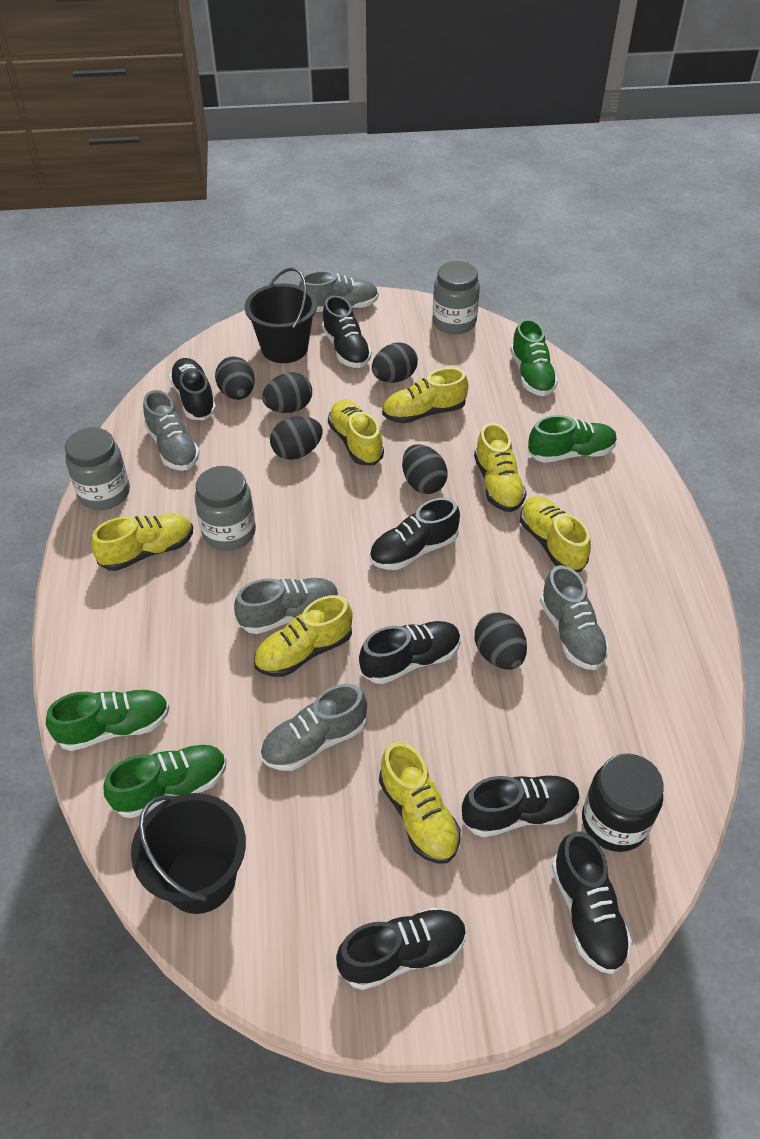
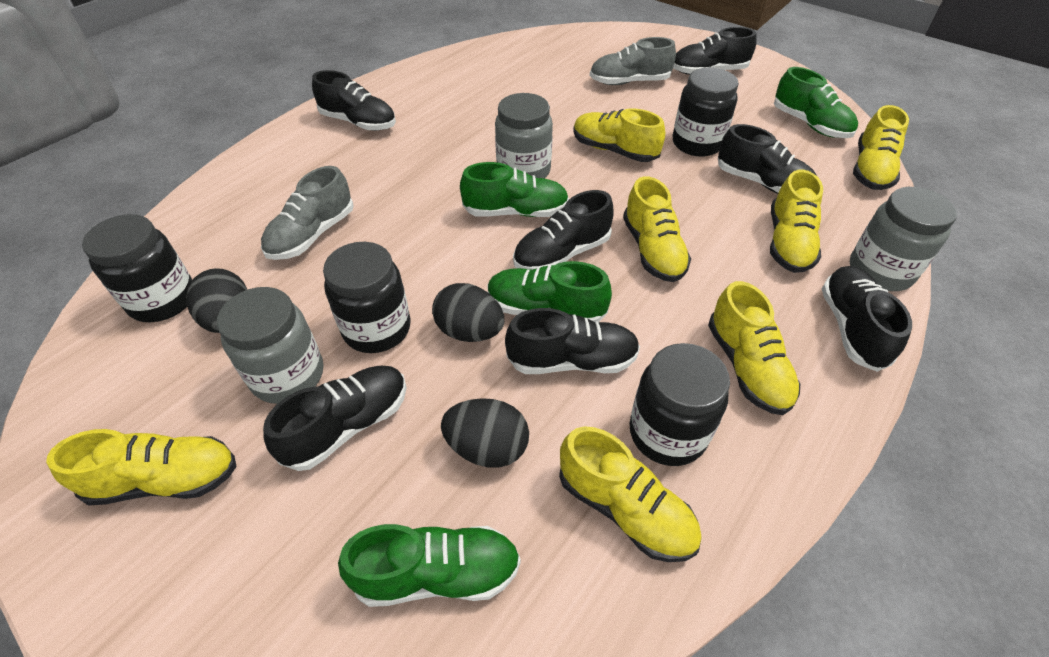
black bucket: 2 -> 0
black egg: 6 -> 3
black jar: 1 -> 4
grey shoe: 5 -> 2

